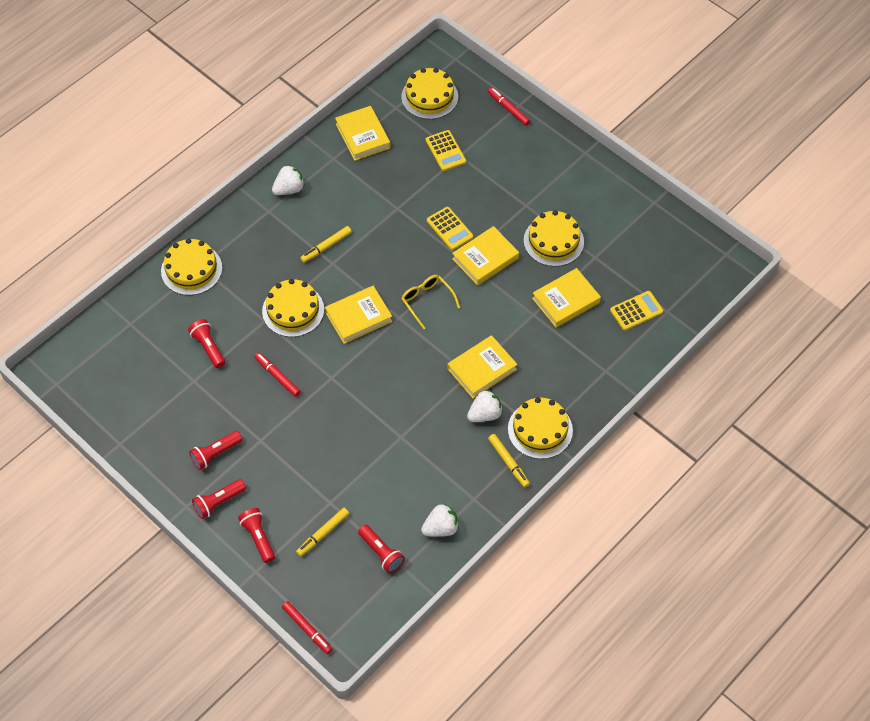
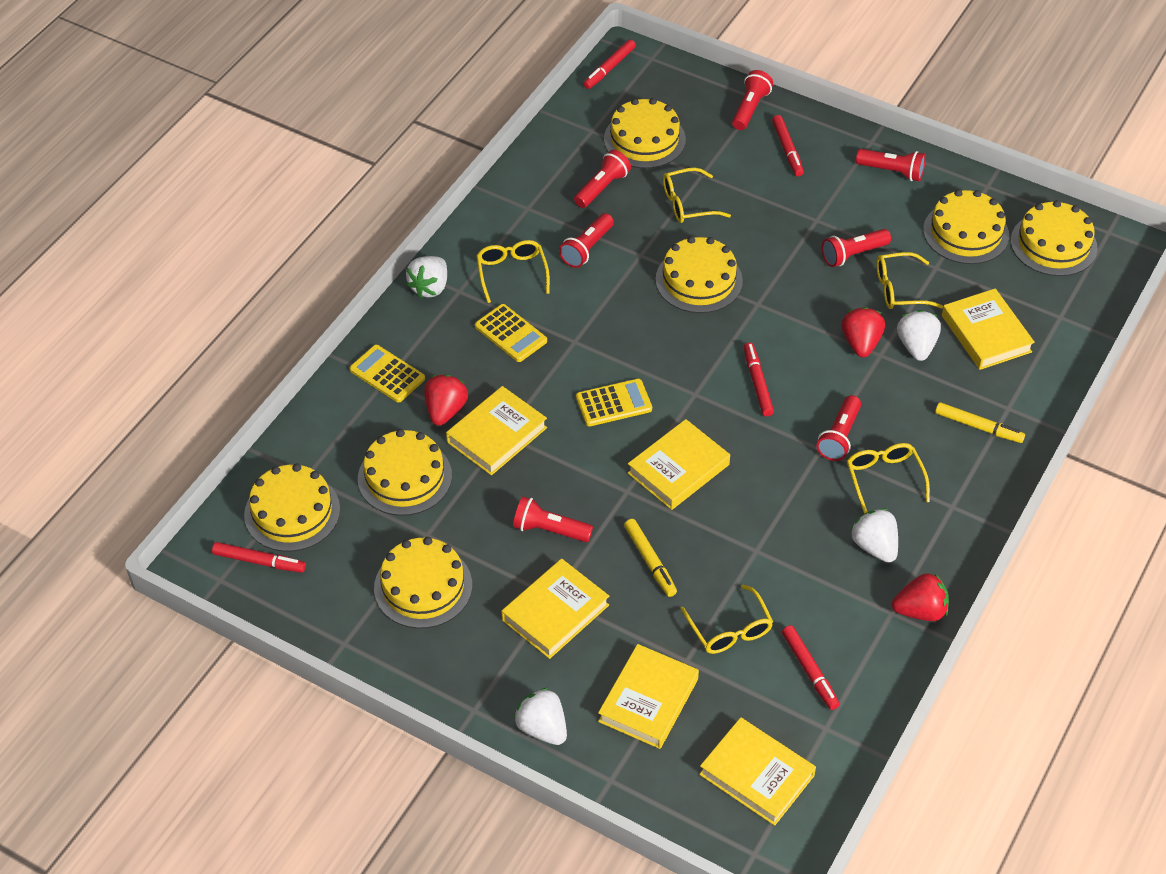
red flashlight: 5 -> 7
red marker: 3 -> 5
red strawberry: 0 -> 3
white strawberry: 3 -> 4
yellow book: 5 -> 6
yellow cake: 5 -> 7
yellow glasses: 1 -> 5
yellow marker: 3 -> 2

